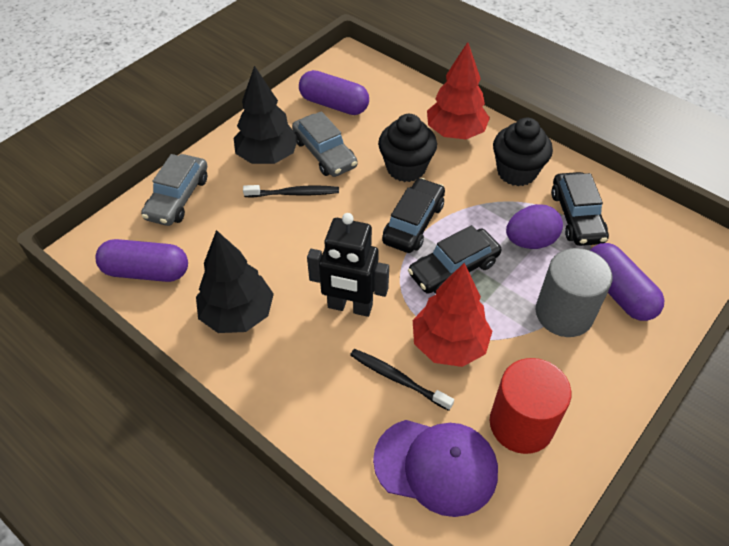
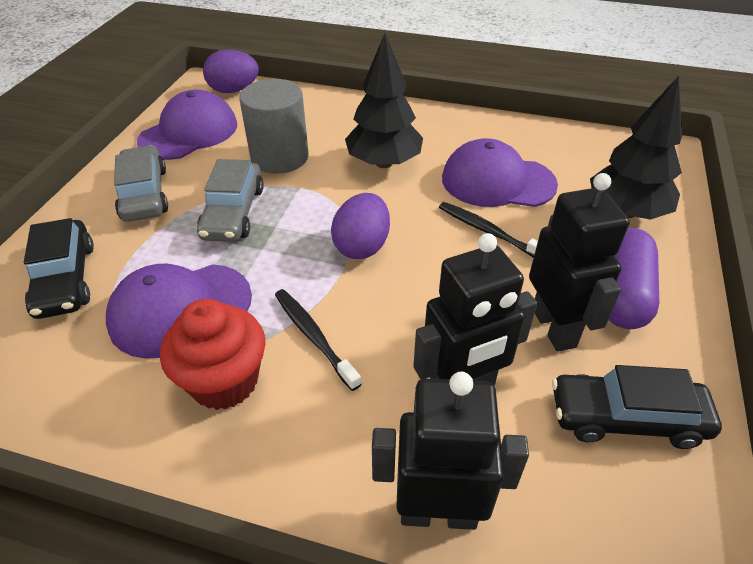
black car: 3 -> 2
black cupcake: 2 -> 0
black robot: 1 -> 3
purple cap: 1 -> 3
purple capsule: 3 -> 1
purple egg: 1 -> 2
red cupcake: 0 -> 1
red cylinder: 1 -> 0
red tree: 2 -> 0

